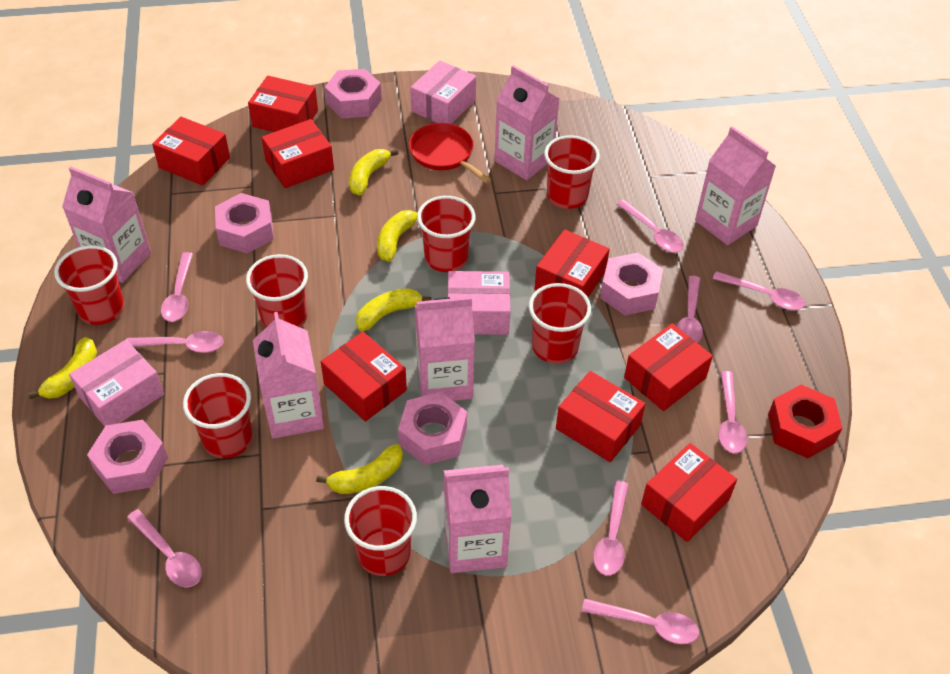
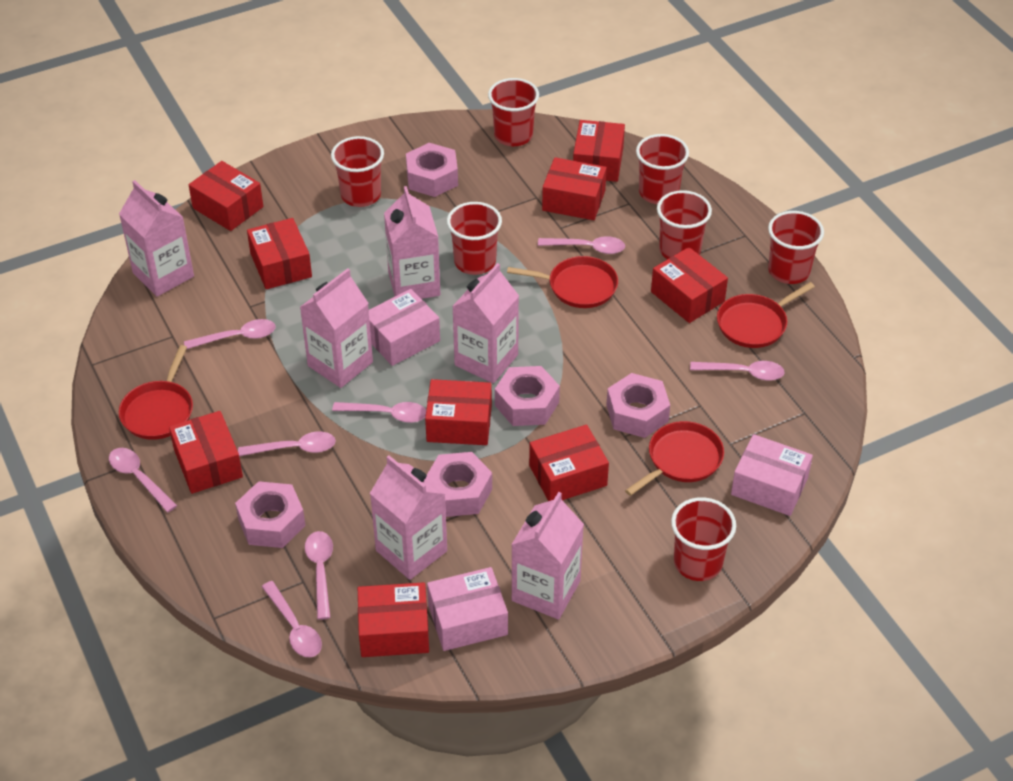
pink spoon: 9 -> 8
red box: 8 -> 9
red nut: 1 -> 0
red pan: 1 -> 4
yellow banana: 5 -> 0

